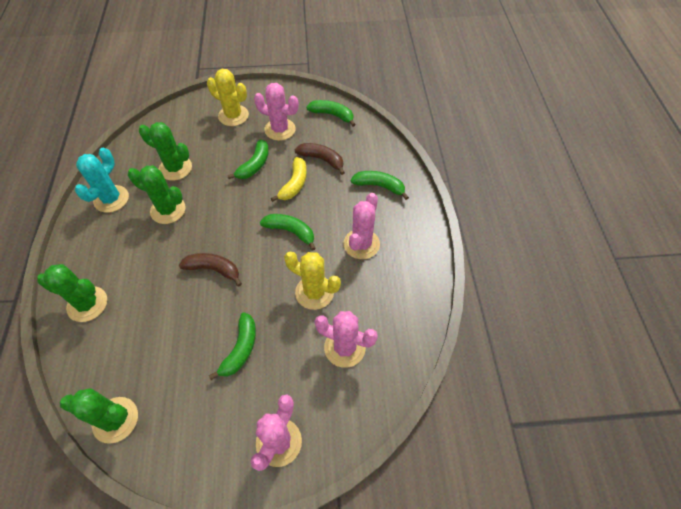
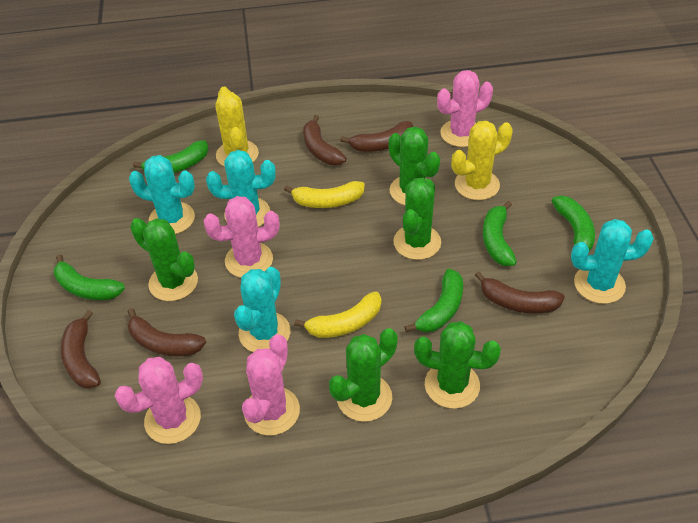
brown banana: 2 -> 5
green cactus: 4 -> 5
turquoise cactus: 1 -> 4
yellow banana: 1 -> 2

